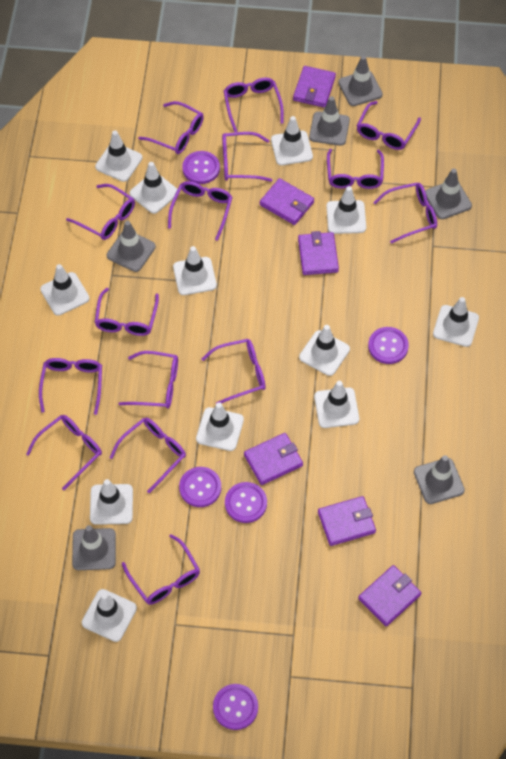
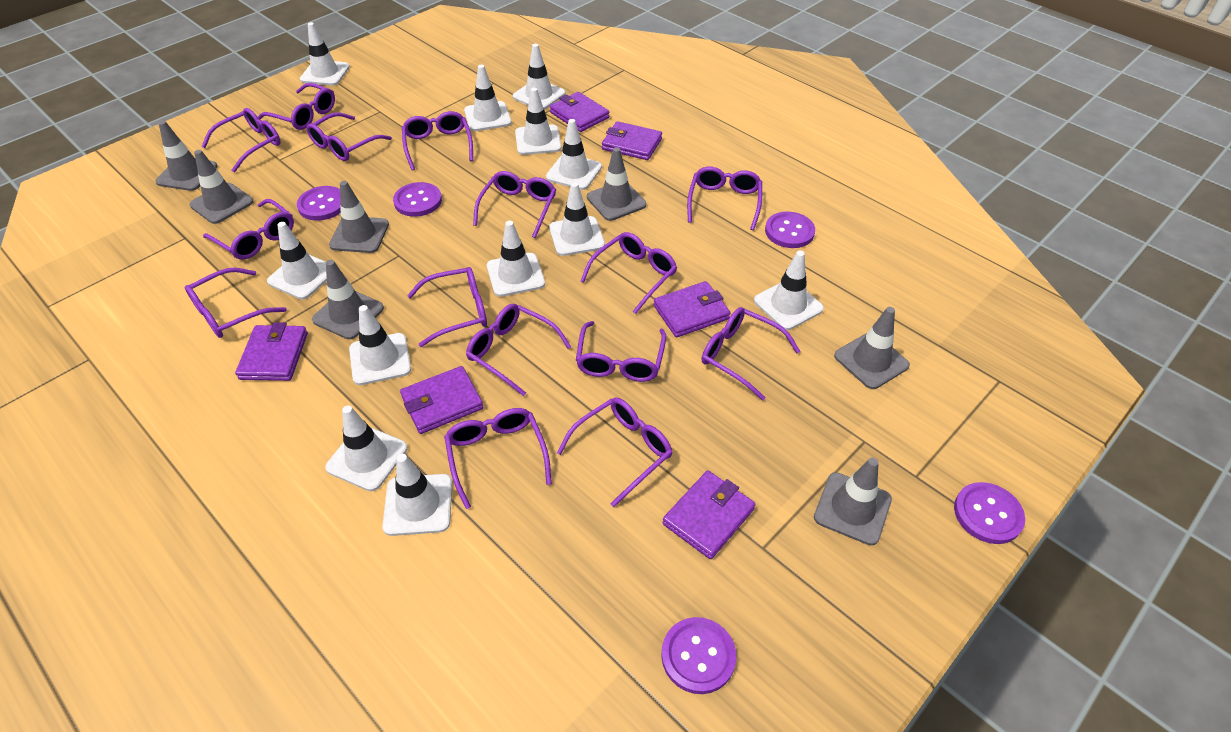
grey traffic cone: 6 -> 7

